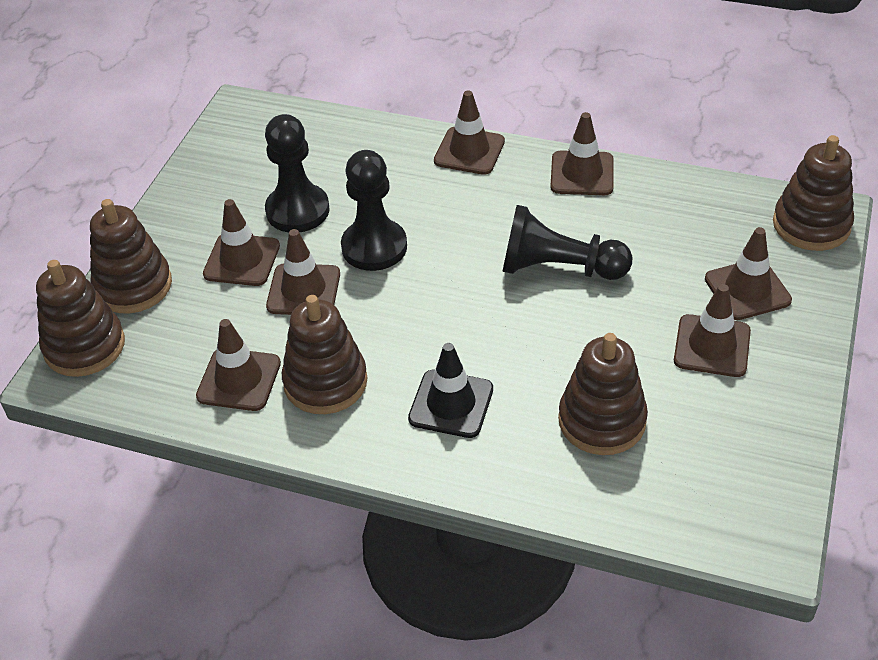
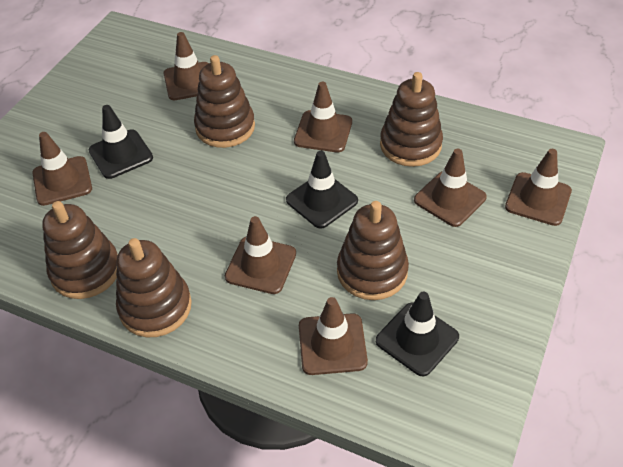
black pawn: 3 -> 0
black traffic cone: 1 -> 3

